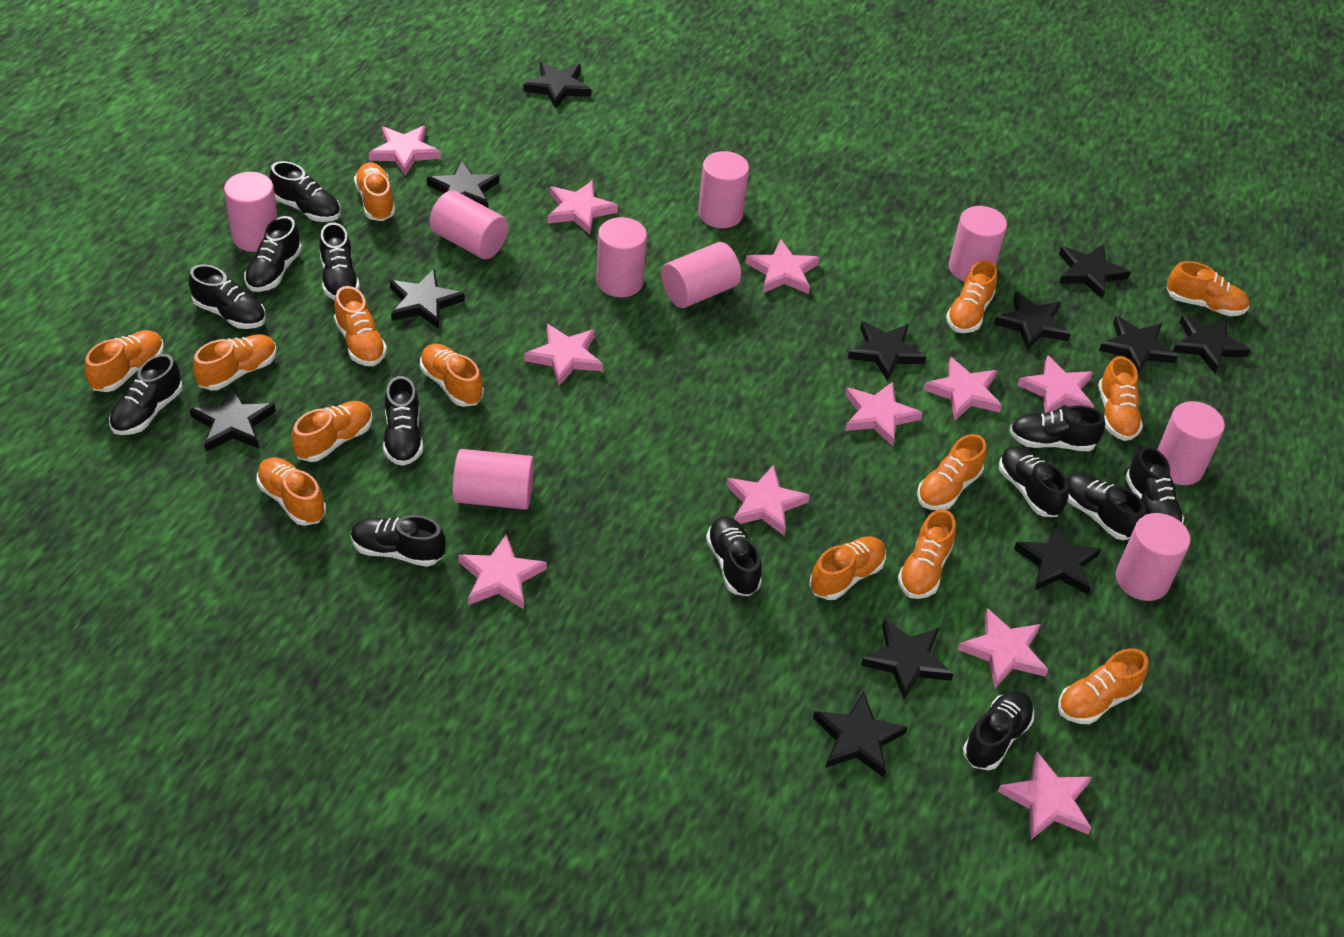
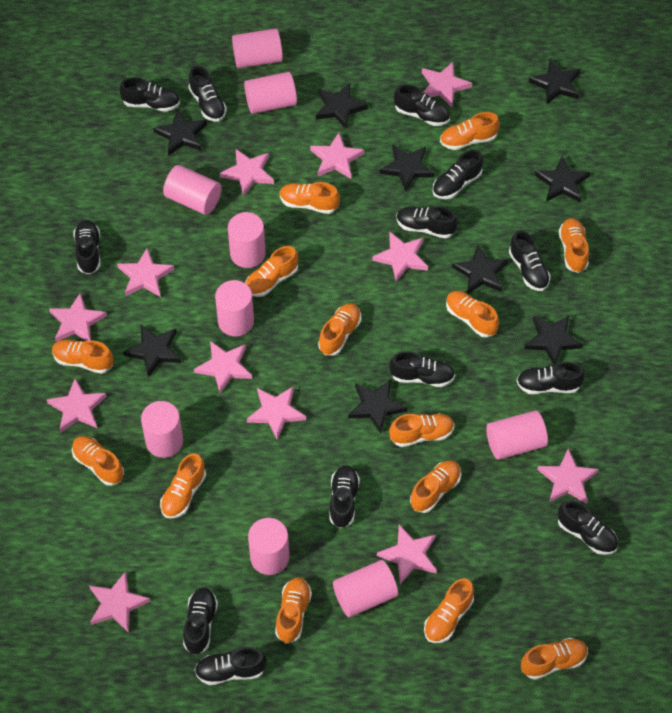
black star: 12 -> 9
pink star: 11 -> 12

